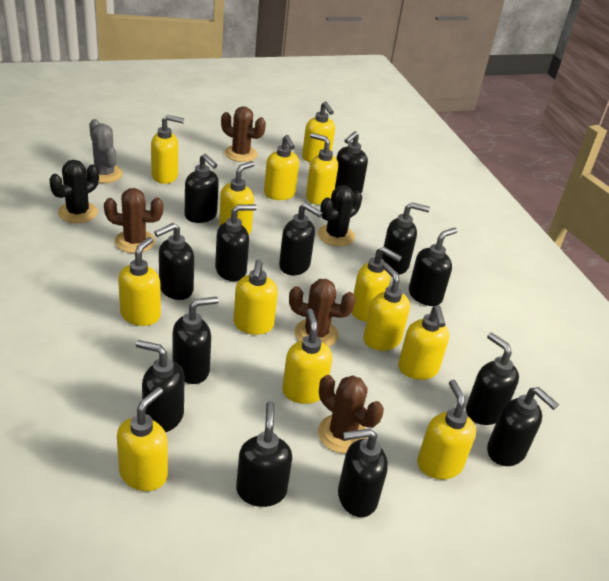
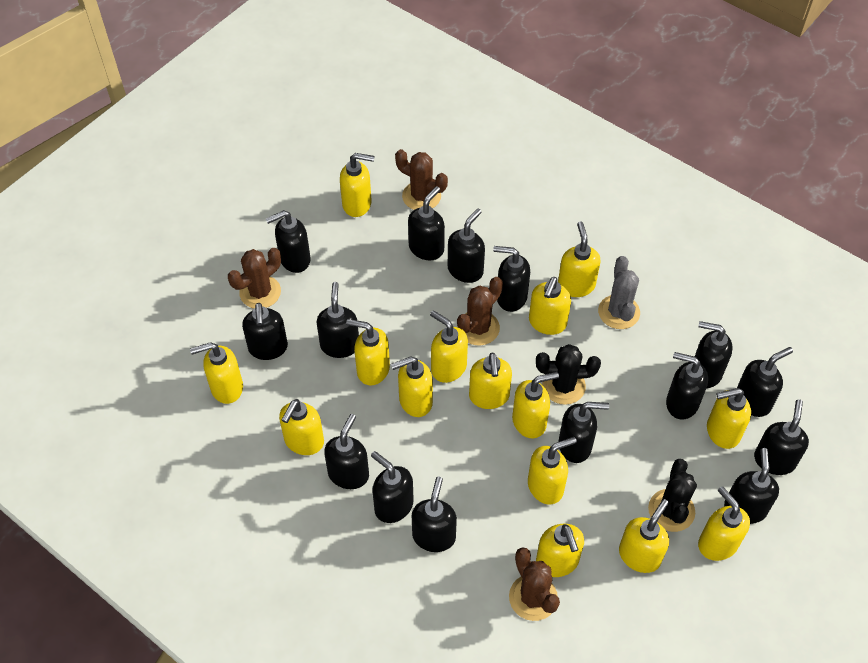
black soap dispenser: 13 -> 15
yellow soap dispenser: 13 -> 15

